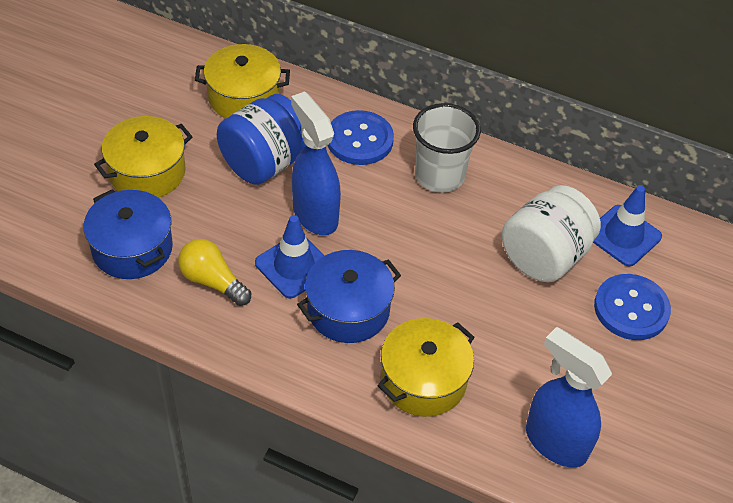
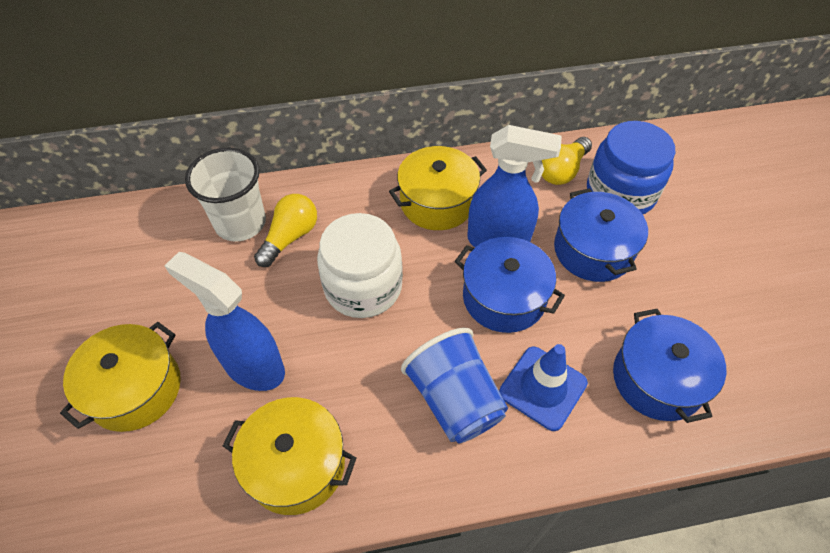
blue button: 2 -> 0
blue cup: 0 -> 1
blue pot: 2 -> 3
blue traffic cone: 2 -> 1
yellow light bulb: 1 -> 2

